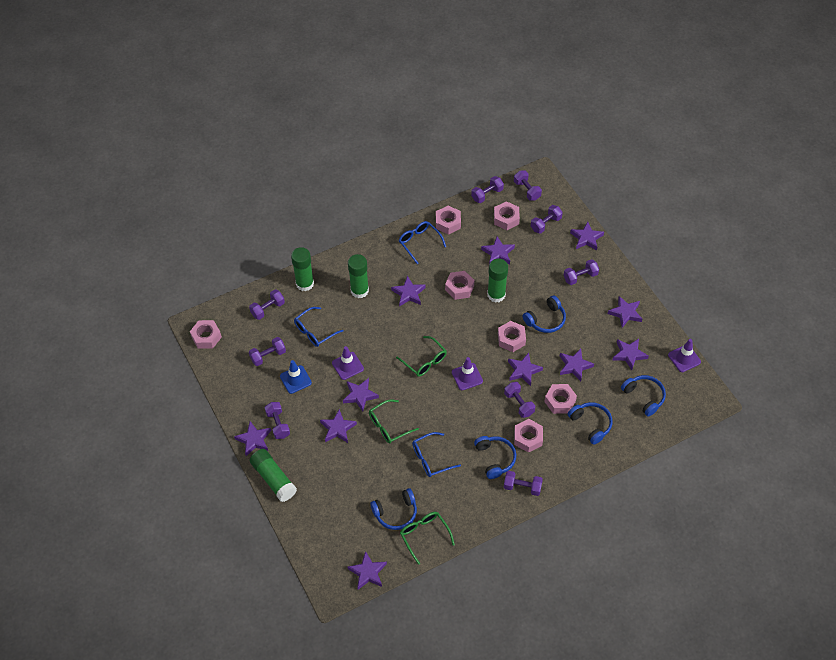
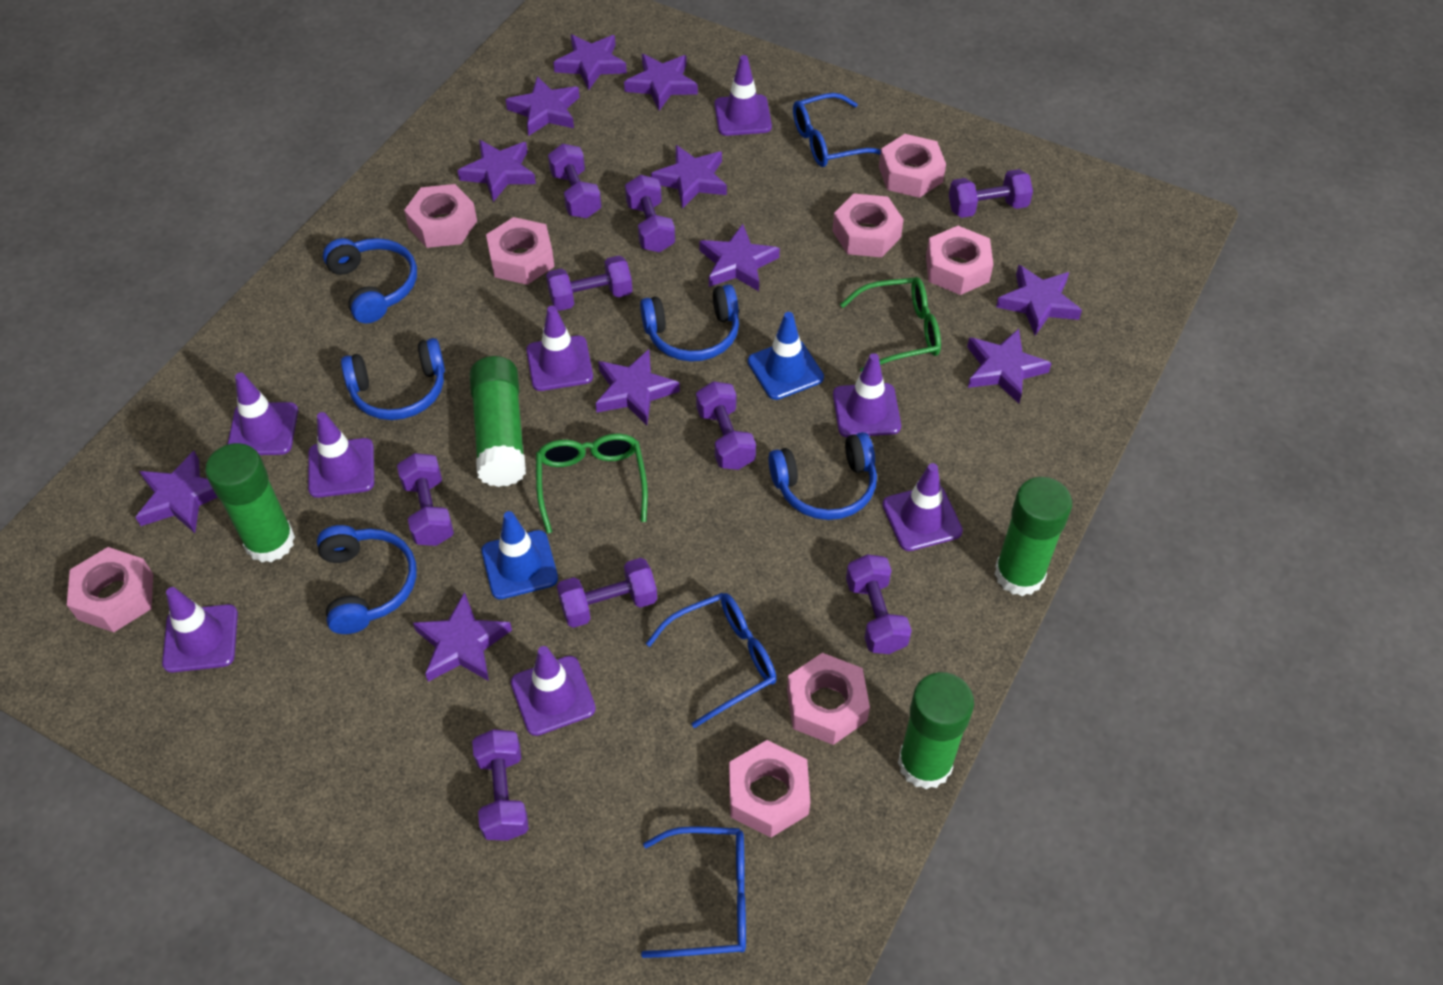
blue traffic cone: 1 -> 2
green glasses: 3 -> 2
pink nut: 7 -> 8
purple traffic cone: 3 -> 8

